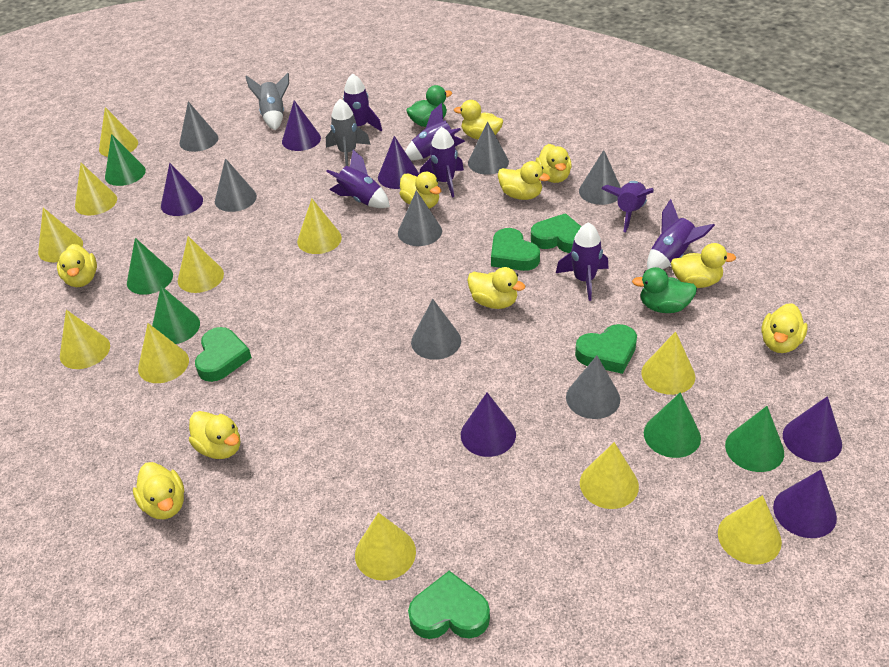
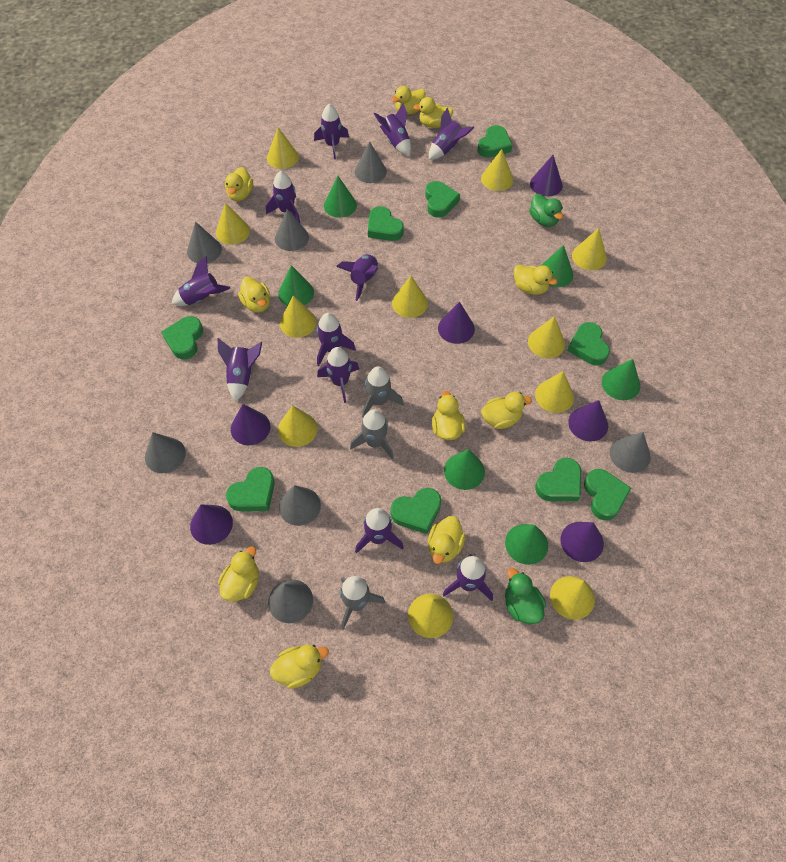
green cone: 5 -> 6
green heart: 5 -> 9
grey rocket: 2 -> 3
purple rocket: 7 -> 11

